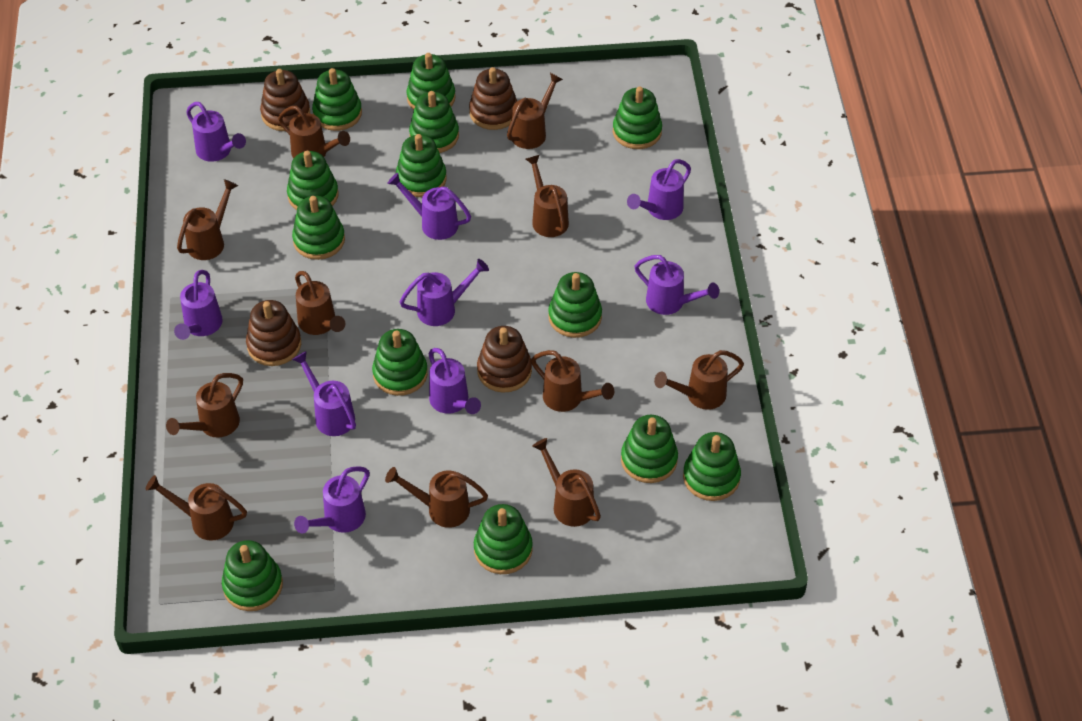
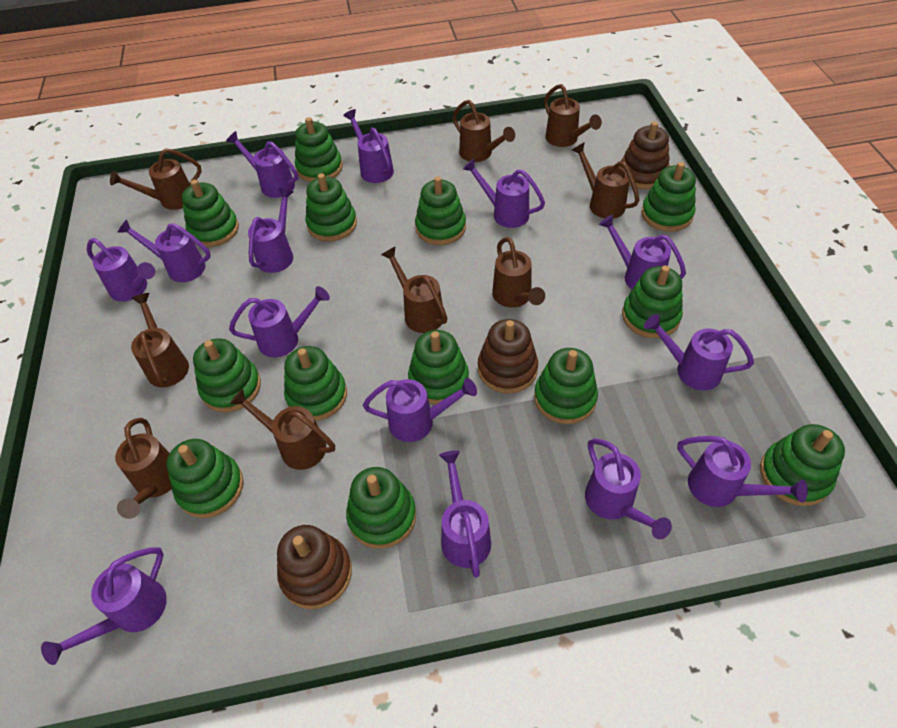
brown stacking toy: 4 -> 3
brown watering can: 11 -> 9
purple watering can: 9 -> 14

